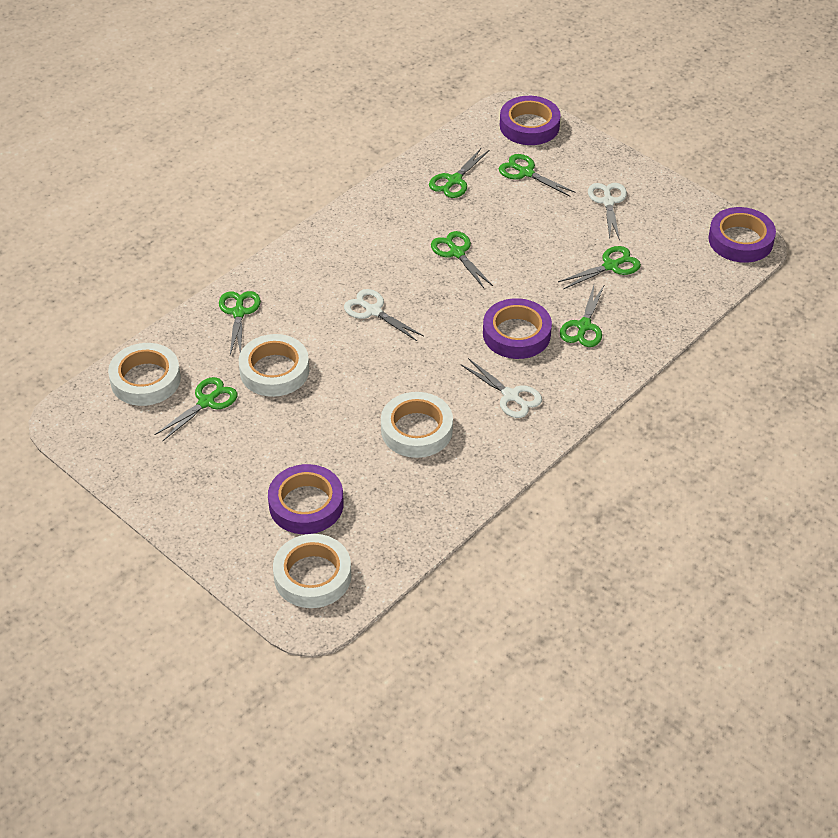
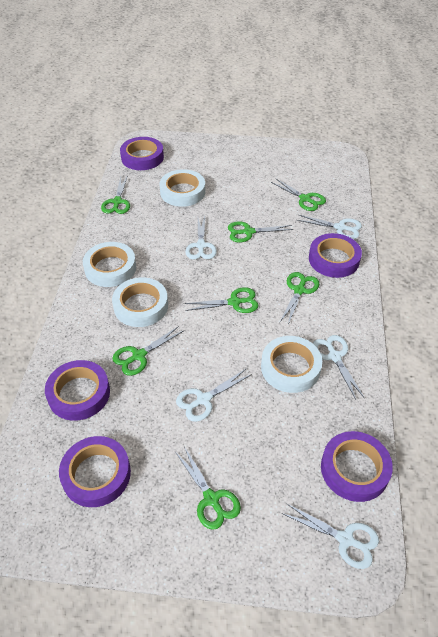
purple tape: 4 -> 5
white scissors: 3 -> 5

